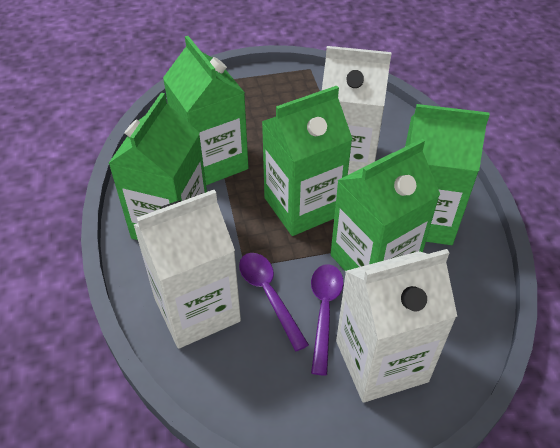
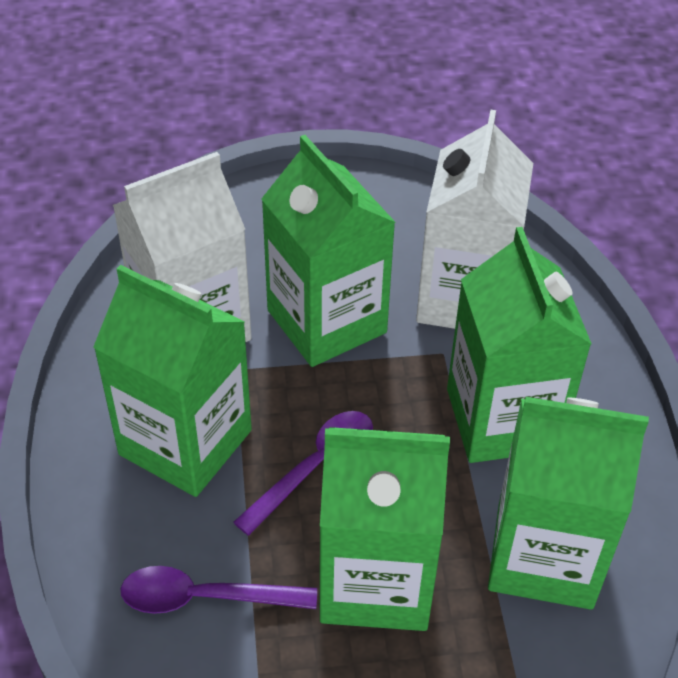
white carton: 3 -> 2

